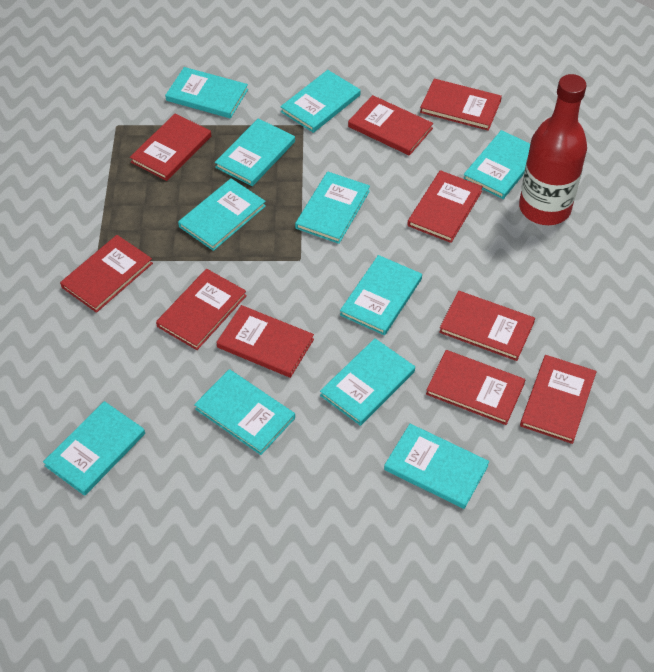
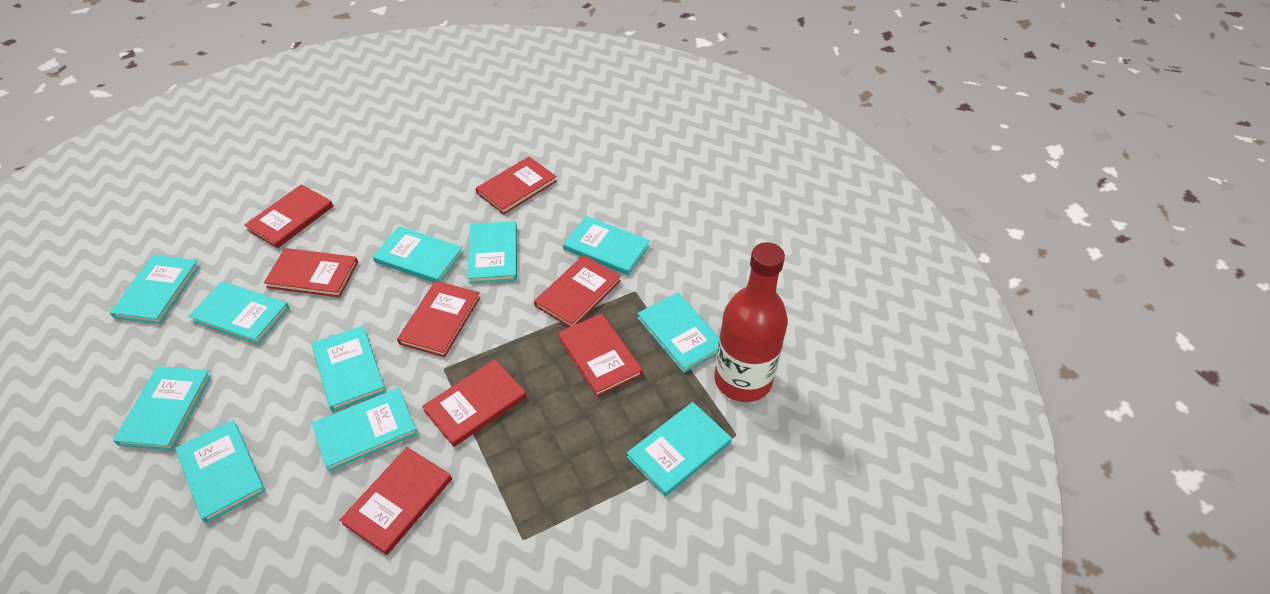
red book: 10 -> 8

